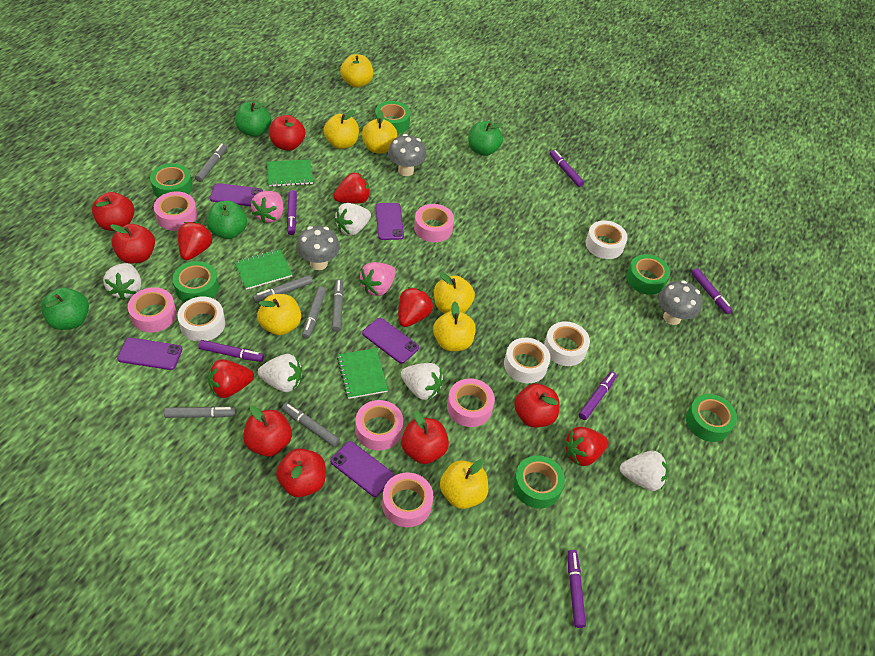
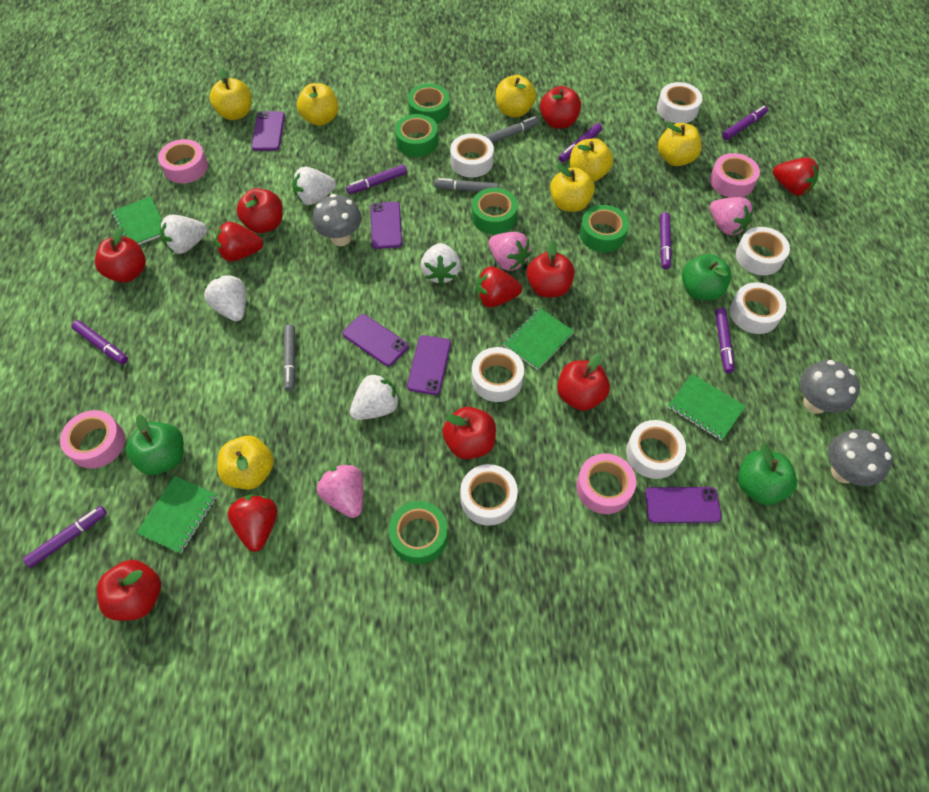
green apple: 4 -> 3
green notebook: 3 -> 4
green tape: 6 -> 5
grey marker: 6 -> 3
pink strawberry: 2 -> 3
pink tape: 6 -> 4
purple marker: 6 -> 7
red strawberry: 5 -> 4
white tape: 4 -> 7

